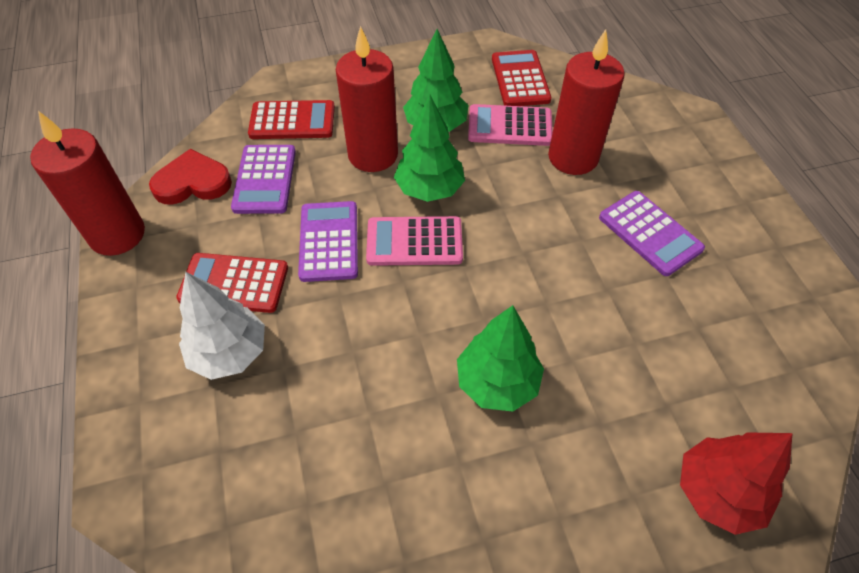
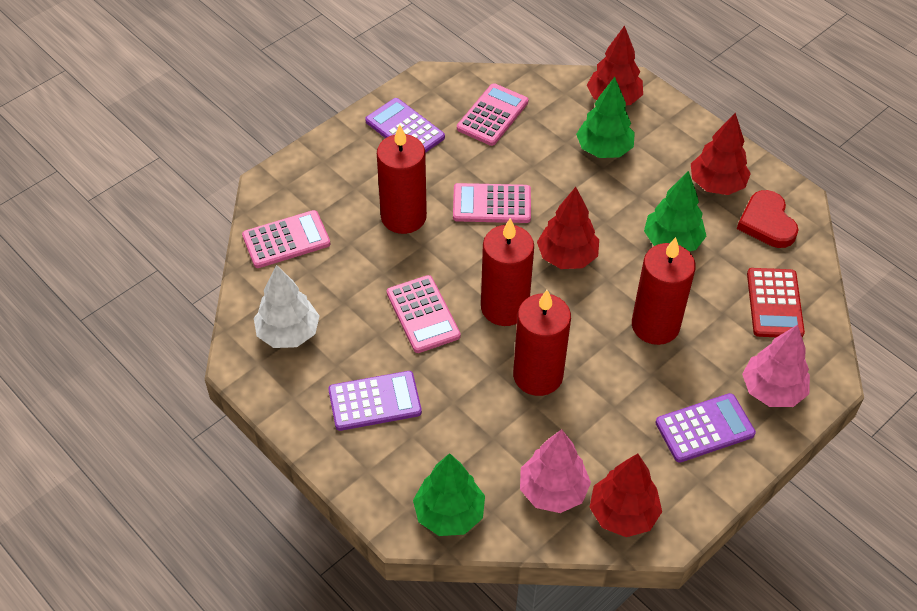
pink calculator: 2 -> 4
pink tree: 0 -> 2
red calculator: 3 -> 1
red candle: 3 -> 4
red tree: 1 -> 4

